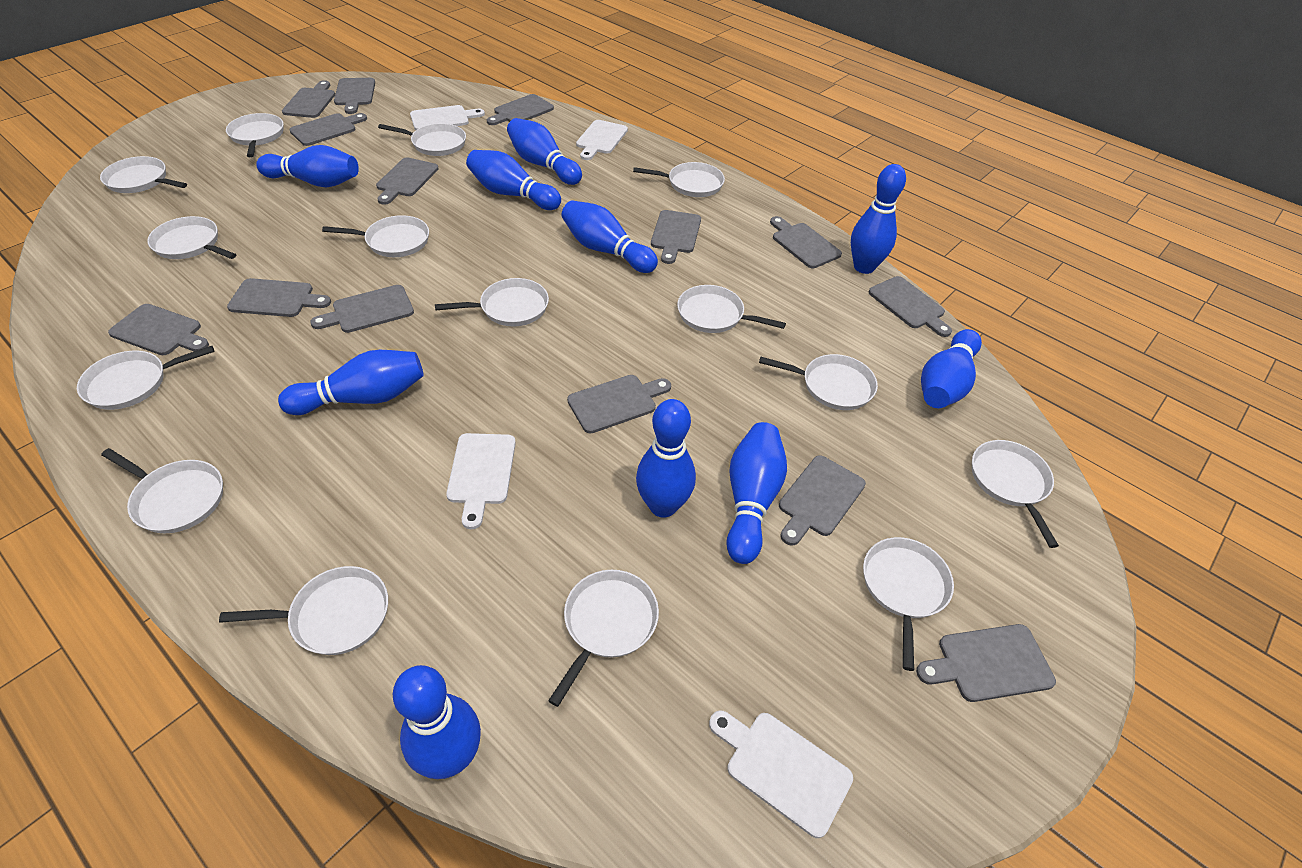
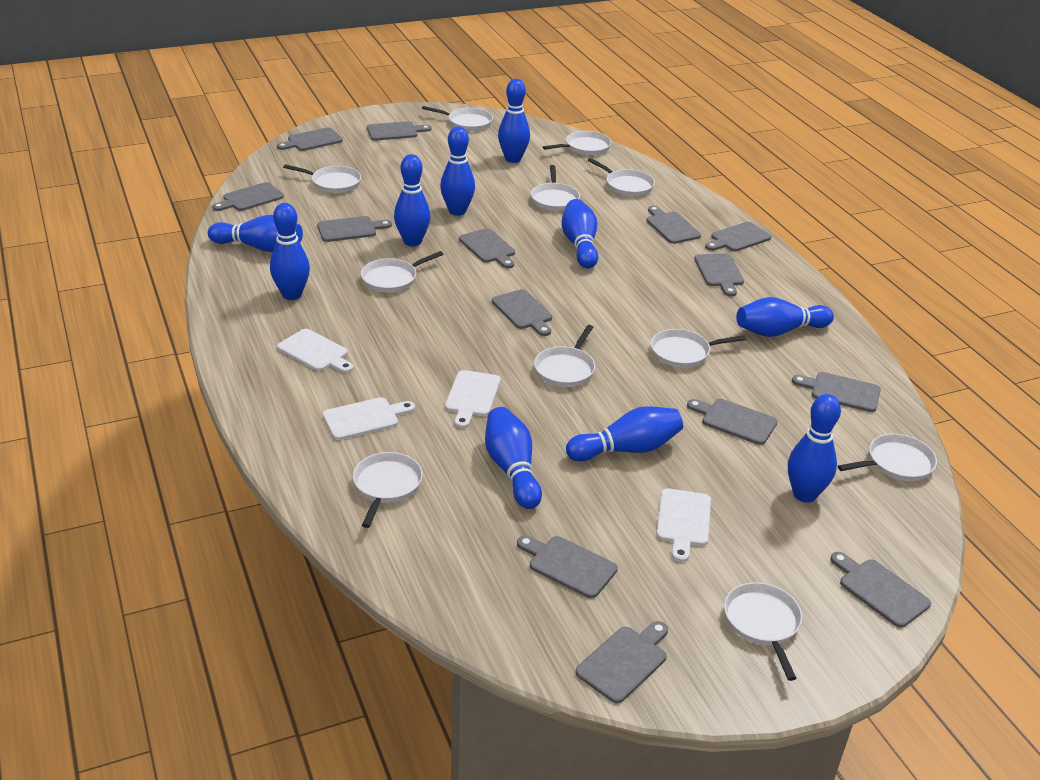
white pan: 15 -> 11

